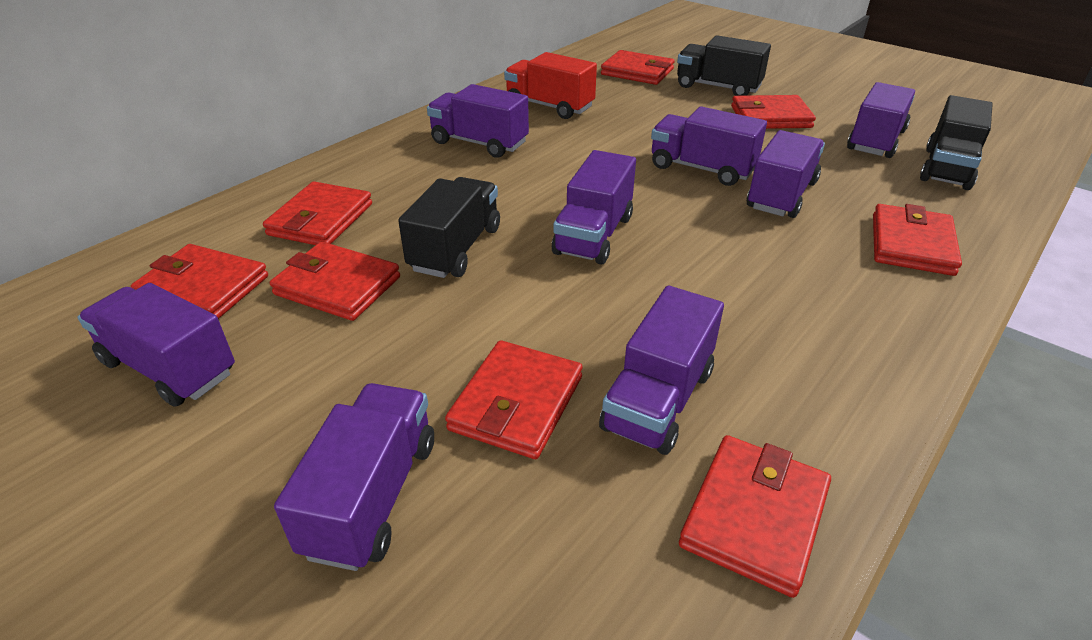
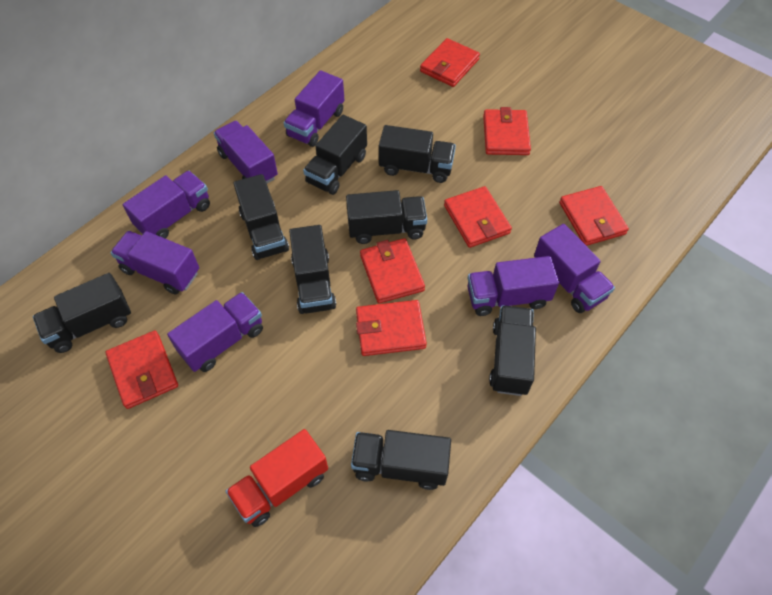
black truck: 3 -> 8
purple truck: 8 -> 7
red wallet: 8 -> 7

